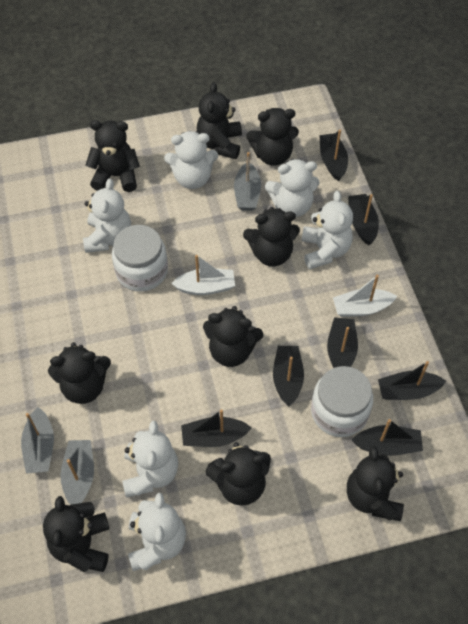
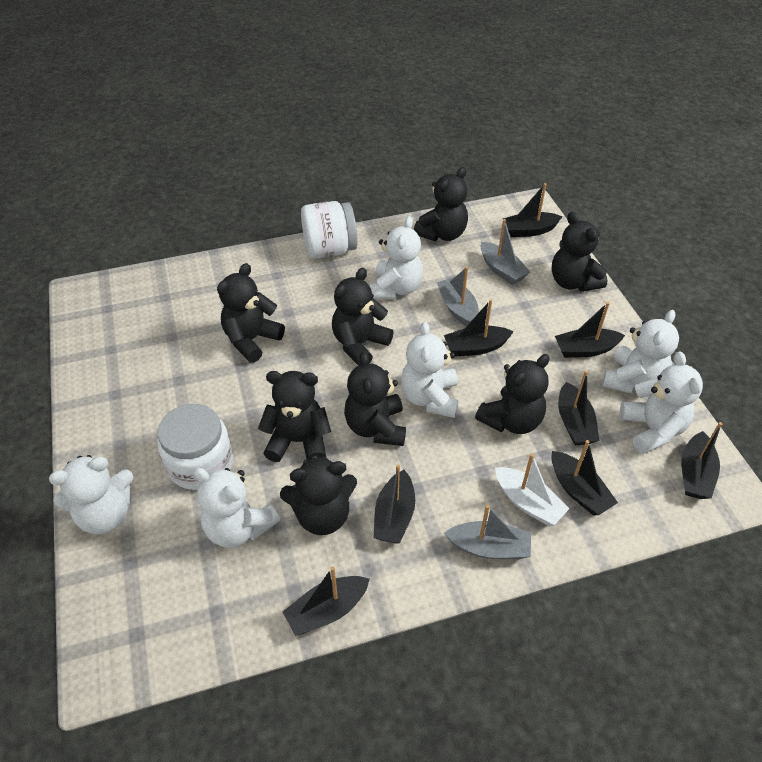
black boat: 7 -> 8
black teddy bear: 9 -> 8
white boat: 2 -> 1

